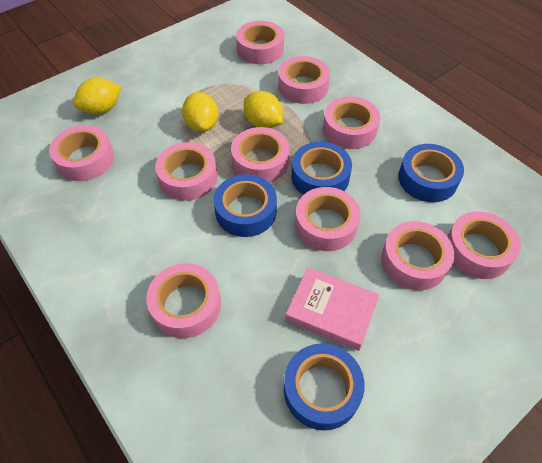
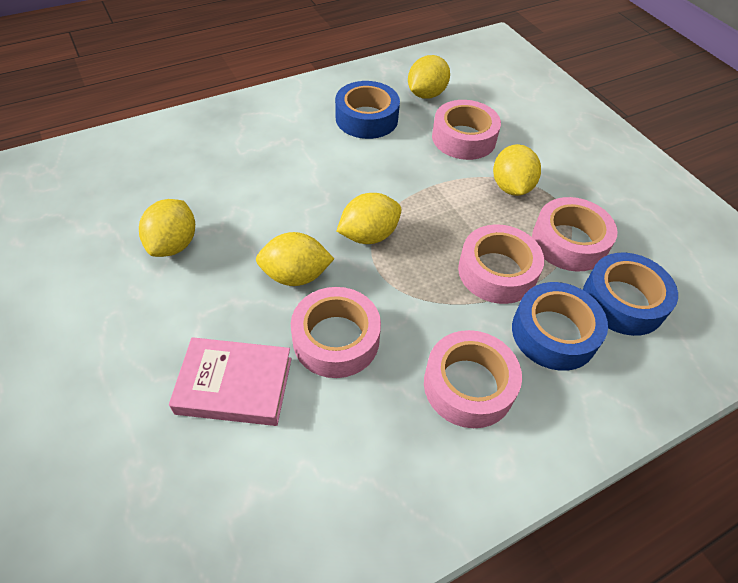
blue tape: 4 -> 3
pink tape: 10 -> 5
yellow lemon: 3 -> 5

